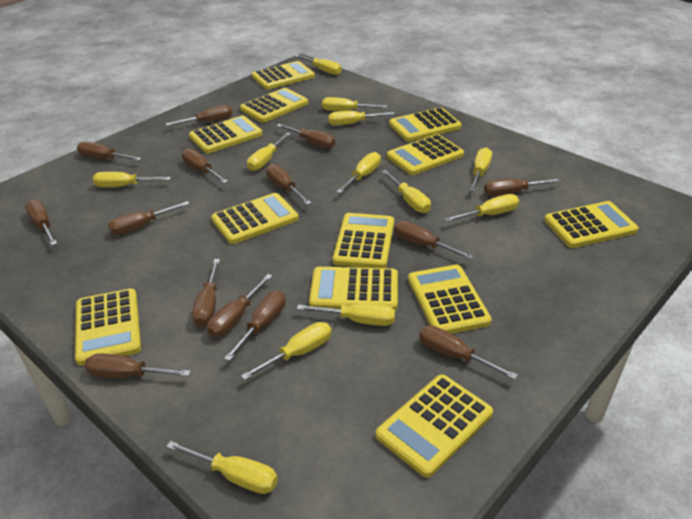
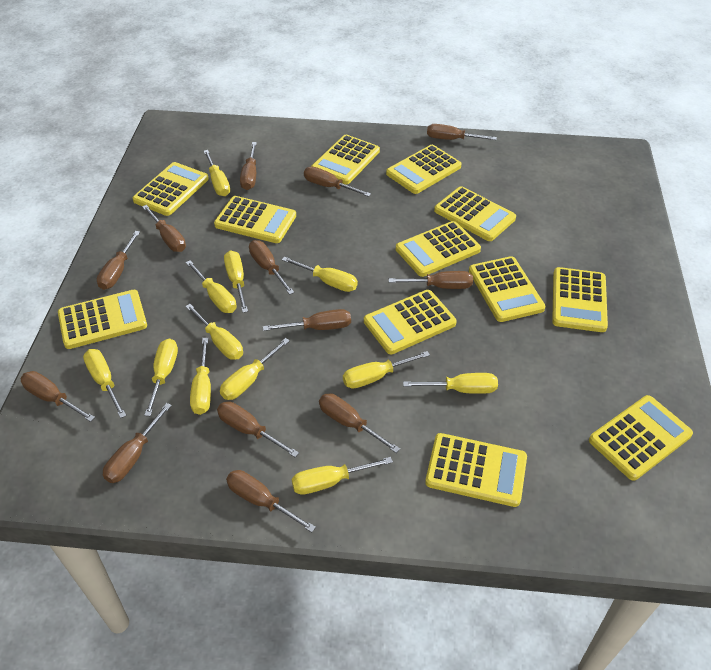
brown screwdriver: 14 -> 13

